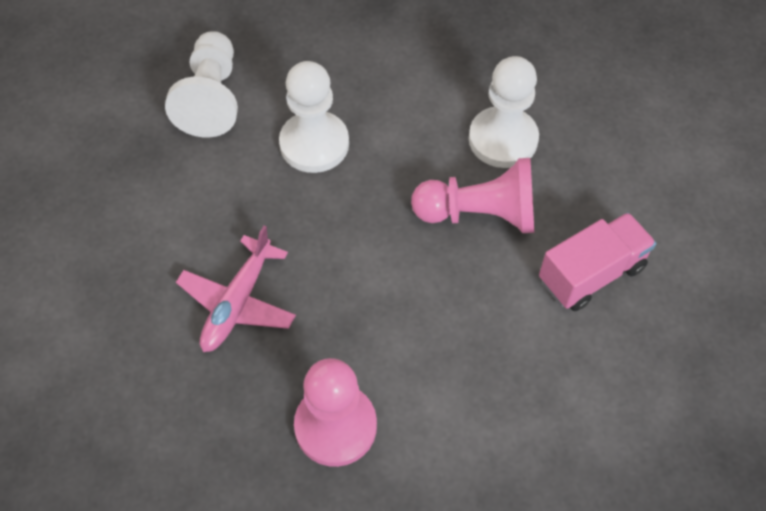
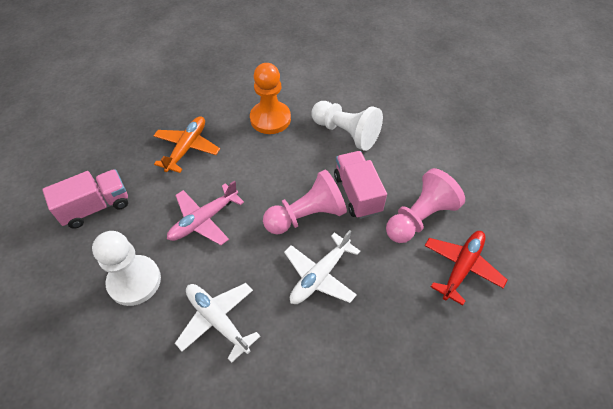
orange pawn: 0 -> 1
orange plane: 0 -> 1
pink truck: 1 -> 2
red plane: 0 -> 1
white pawn: 3 -> 2
white plane: 0 -> 2

